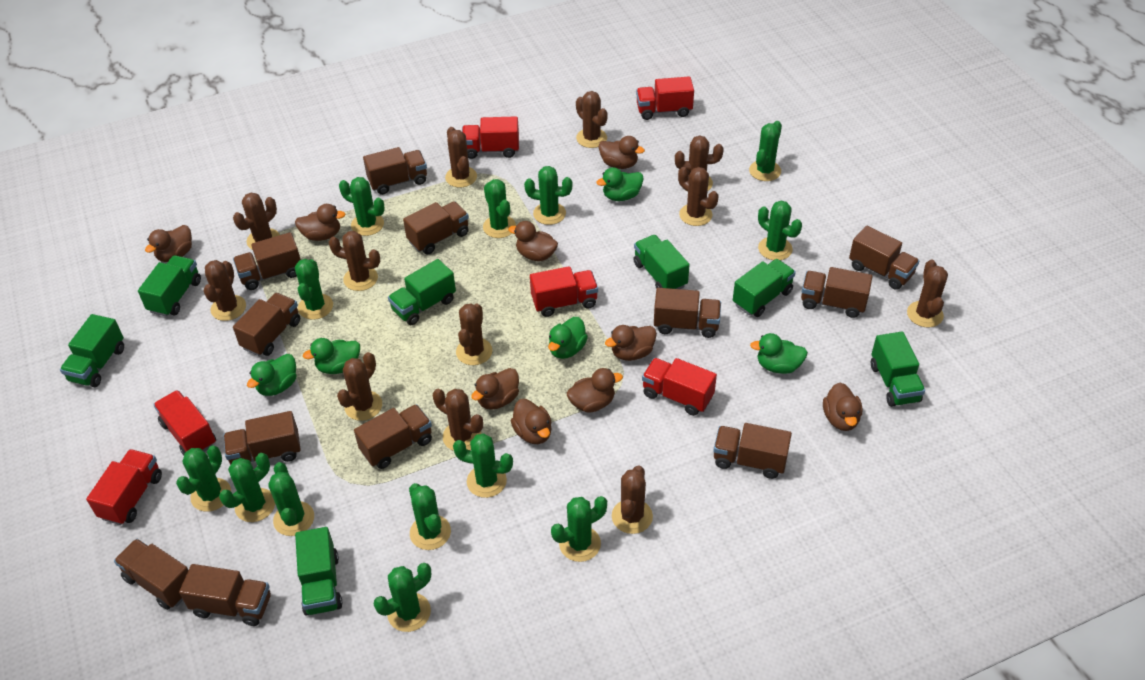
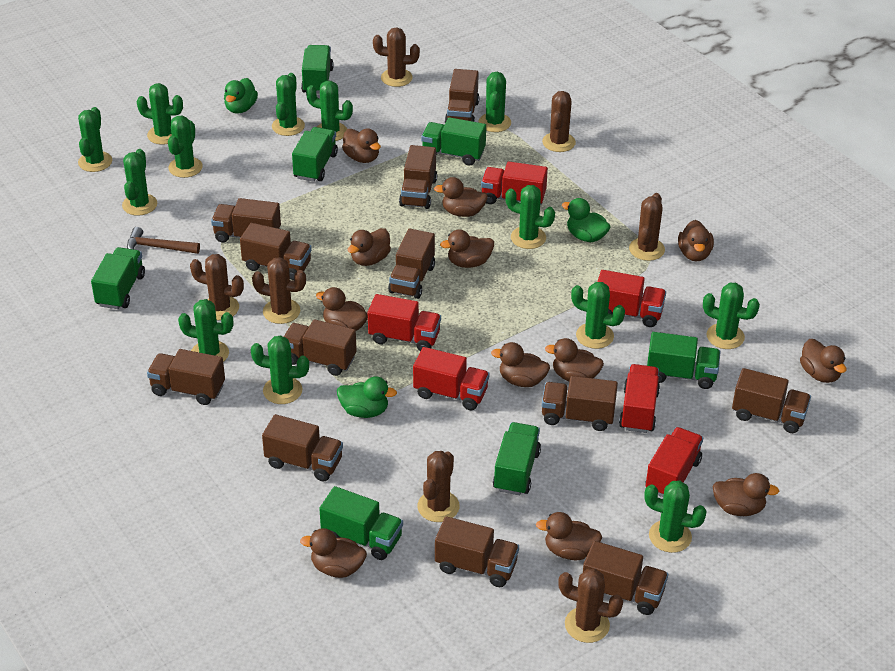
brown cactus: 12 -> 7
brown duck: 9 -> 12
brown hammer: 0 -> 1
green duck: 5 -> 3

